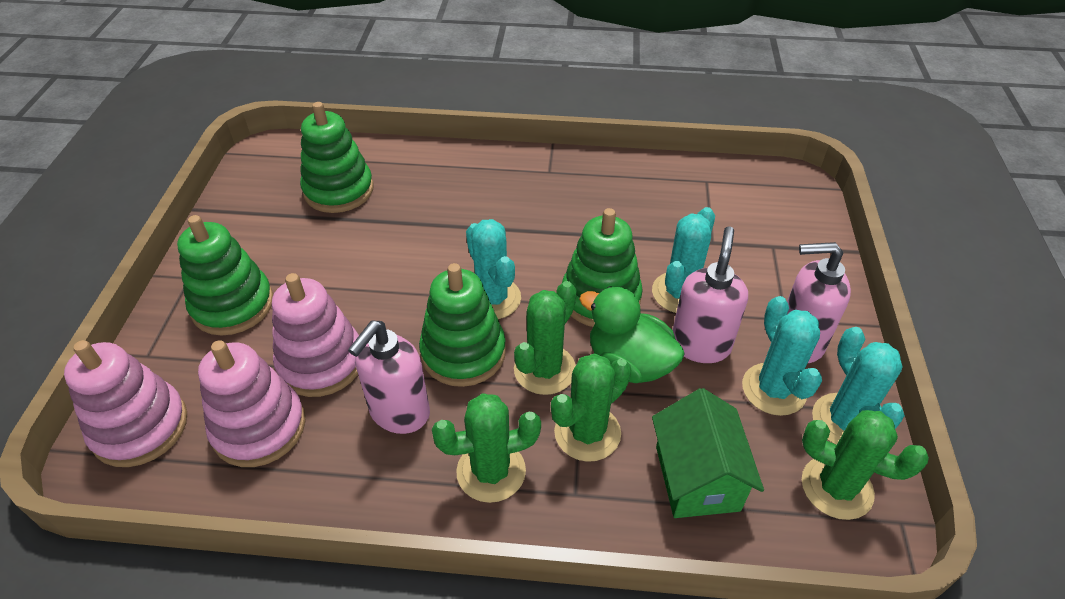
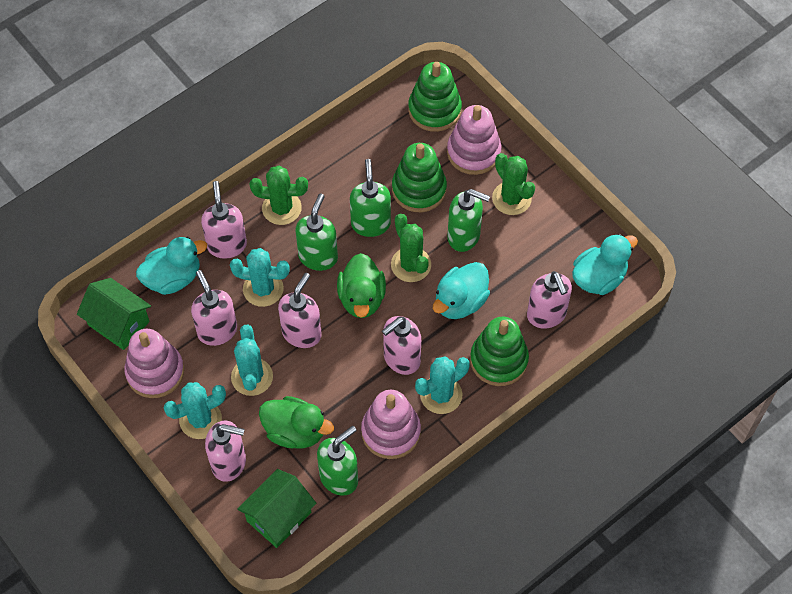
green cactus: 4 -> 3
green duck: 1 -> 2
green house: 1 -> 2
green soap dispenser: 0 -> 4
green stacking toy: 4 -> 3
pink soap dispenser: 3 -> 6
turquoise duck: 0 -> 3

